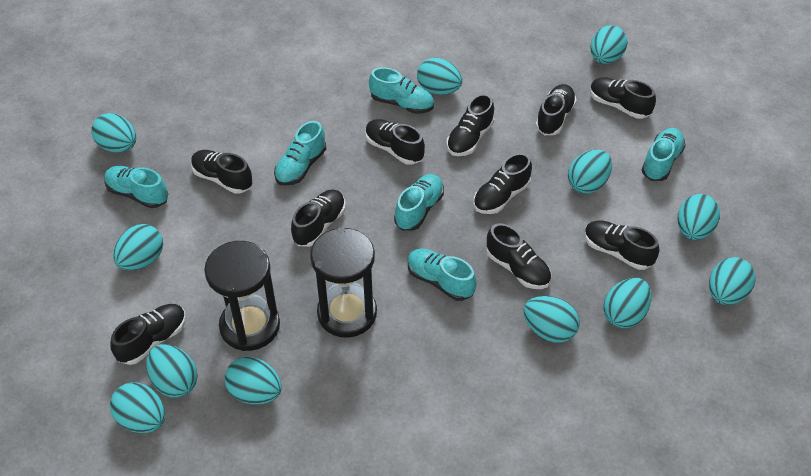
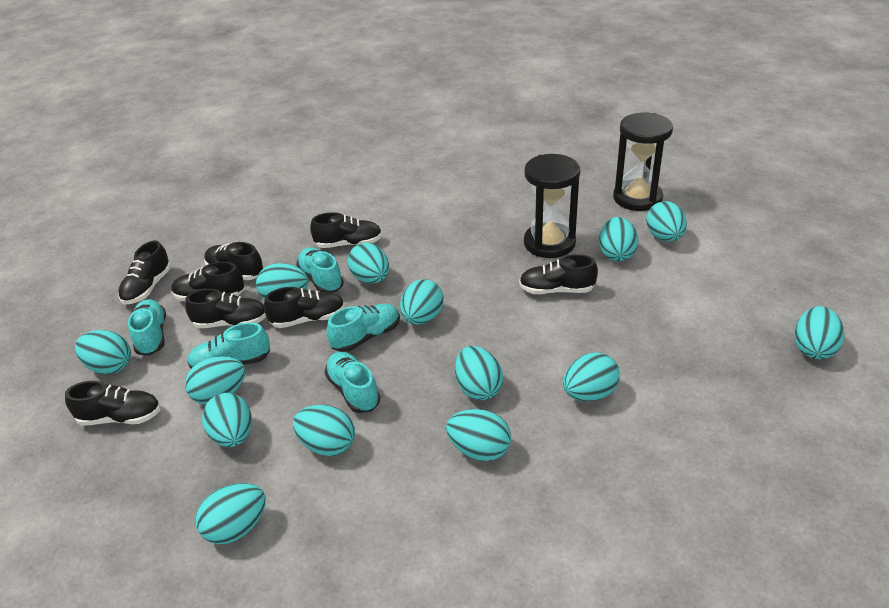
black shoe: 10 -> 8
turquoise egg: 12 -> 14
turquoise shoe: 6 -> 5

